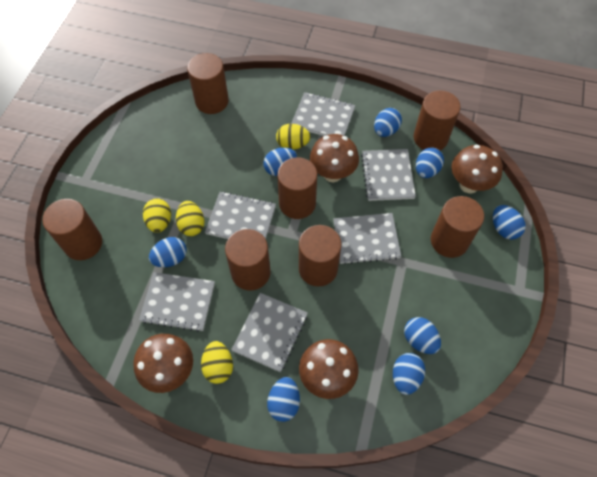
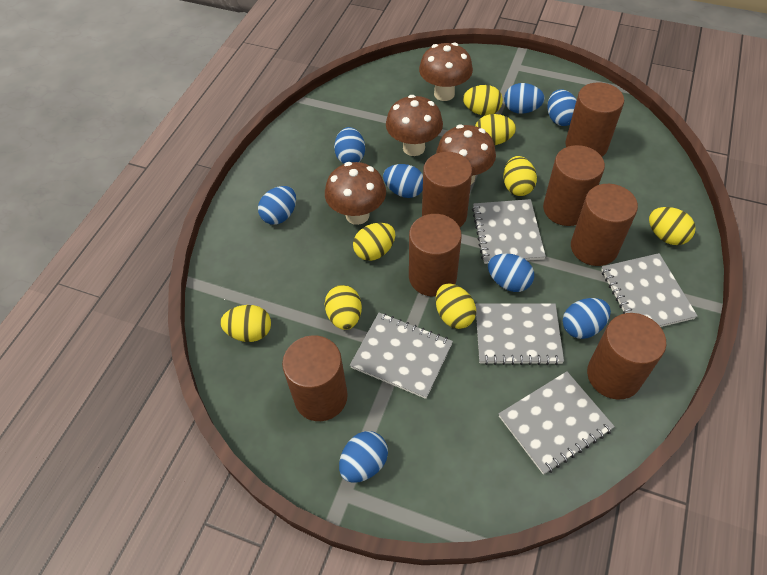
grey notebook: 6 -> 5
yellow egg: 4 -> 8

